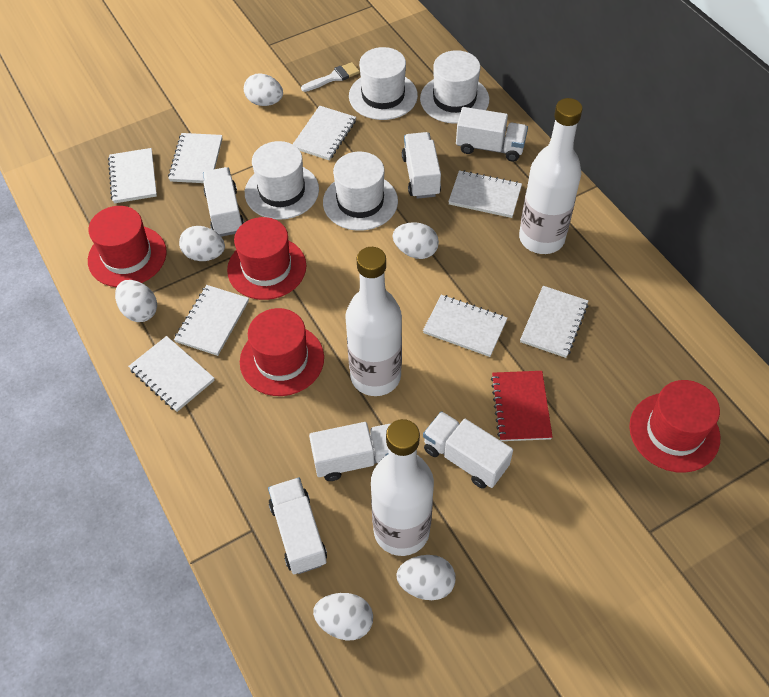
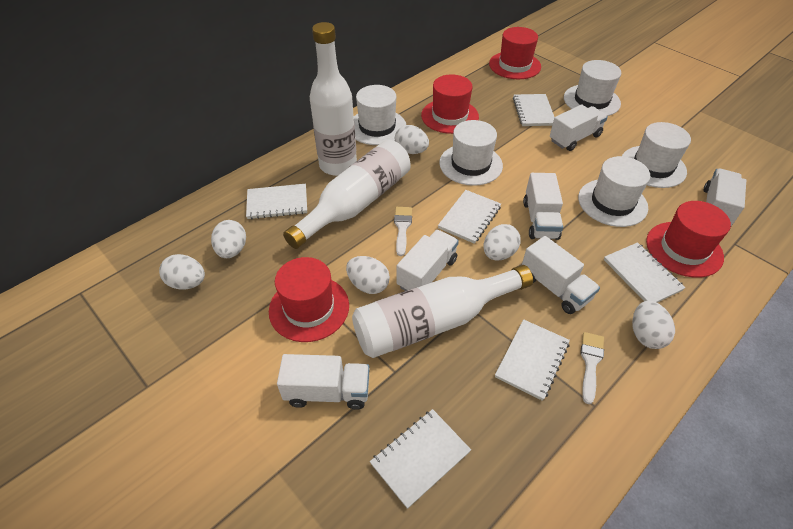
red notebook: 1 -> 0
white brush: 1 -> 2
white hat: 4 -> 5
white notebook: 8 -> 6

